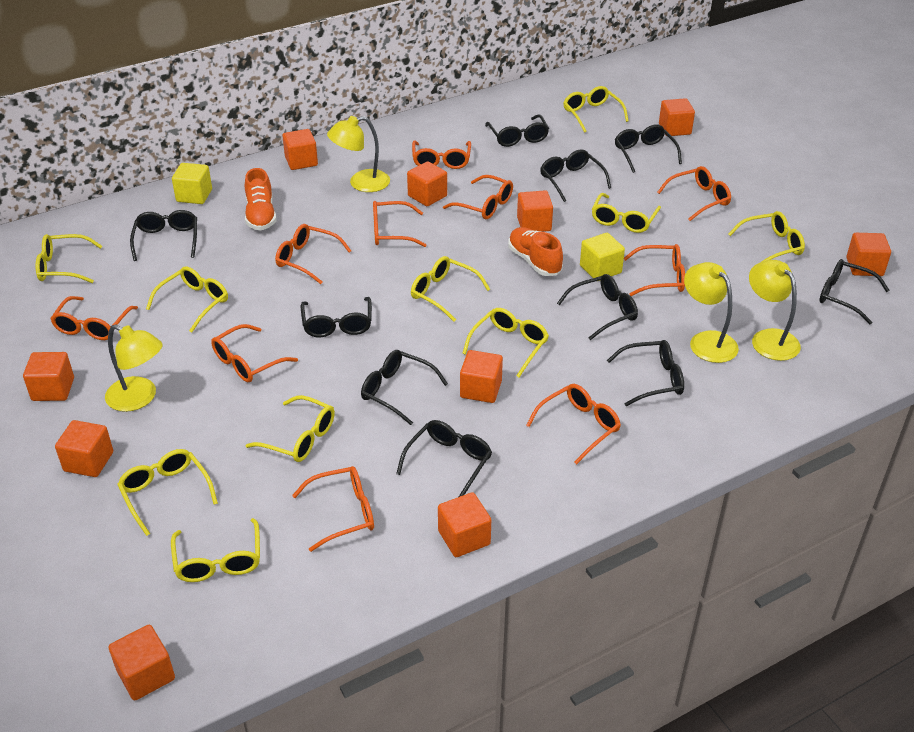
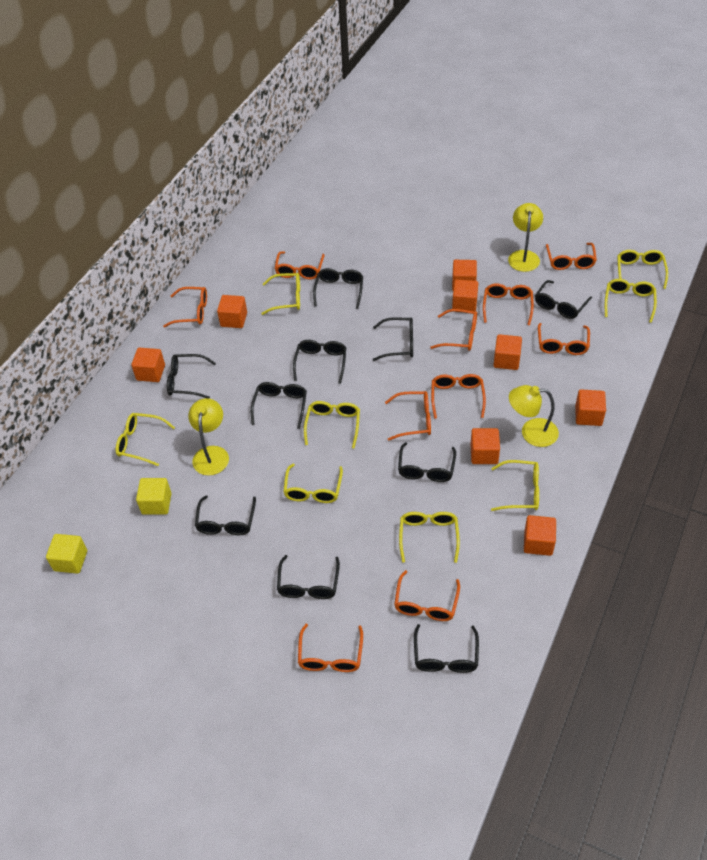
orange cube: 10 -> 8
orange shoe: 2 -> 0
yellow glasses: 10 -> 8
yellow lamp: 4 -> 3

